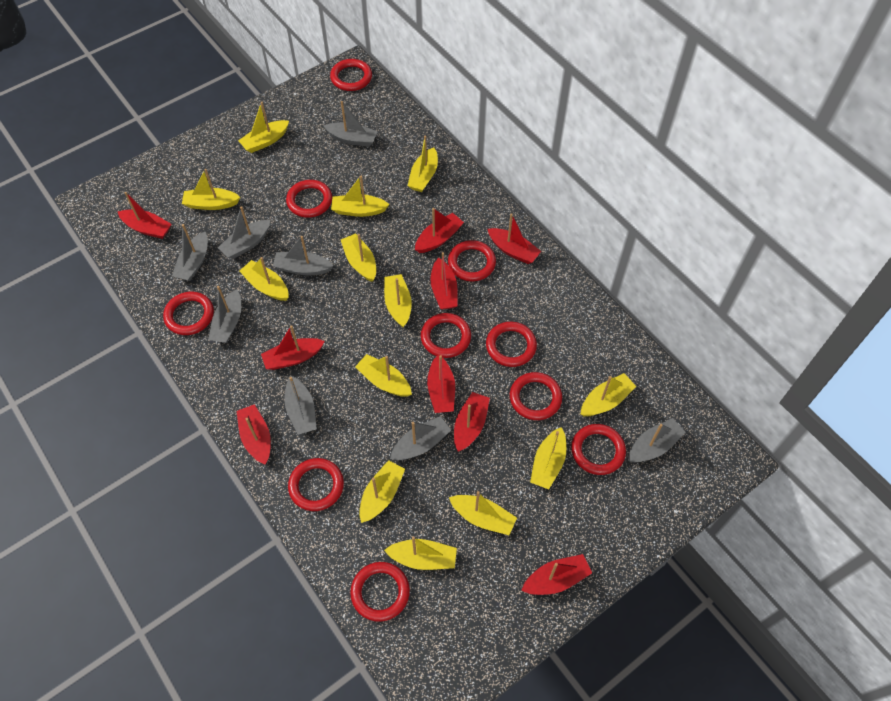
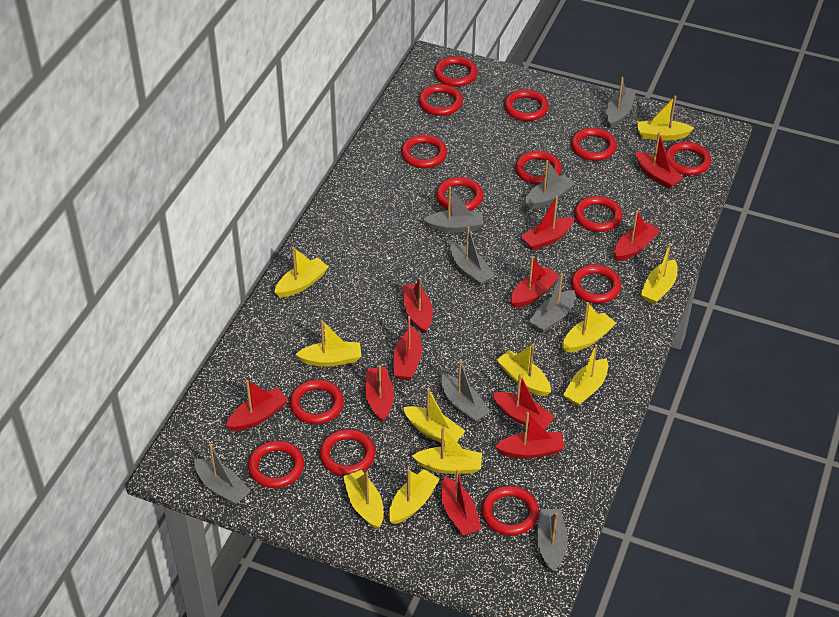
red boat: 9 -> 11
red ring: 10 -> 14
yellow boat: 13 -> 11

